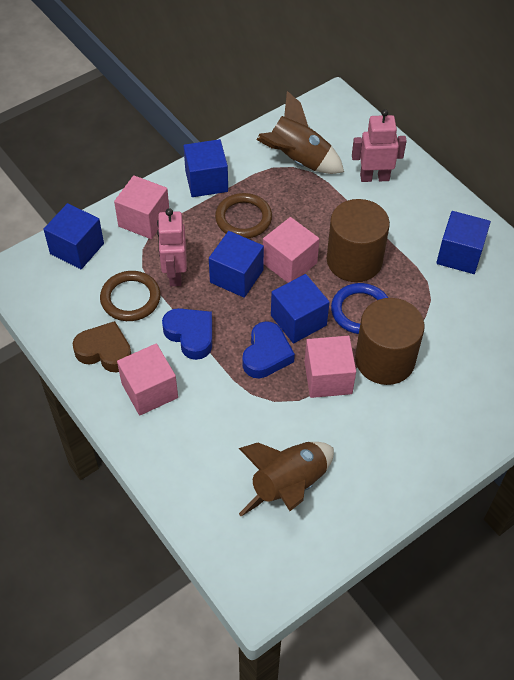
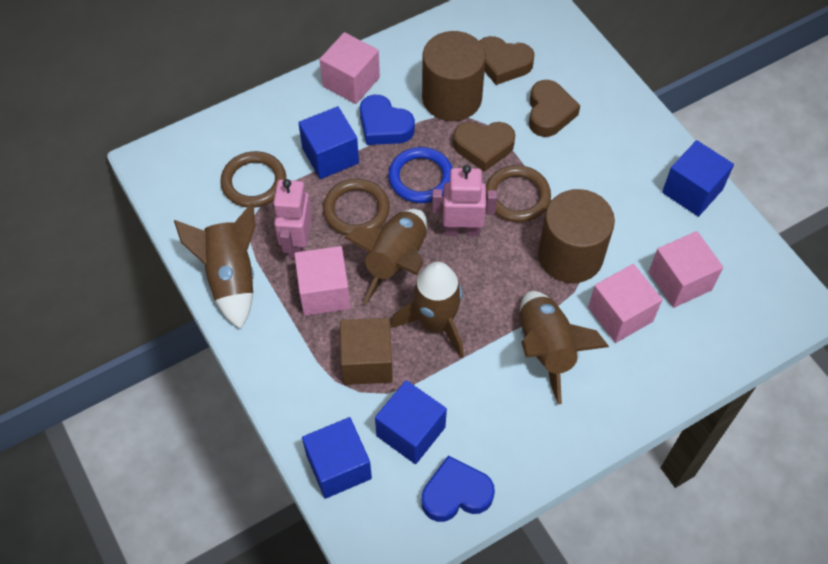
blue cube: 5 -> 4
brown cube: 0 -> 1
brown heart: 1 -> 3
brown ring: 2 -> 3
brown rocket: 2 -> 4

